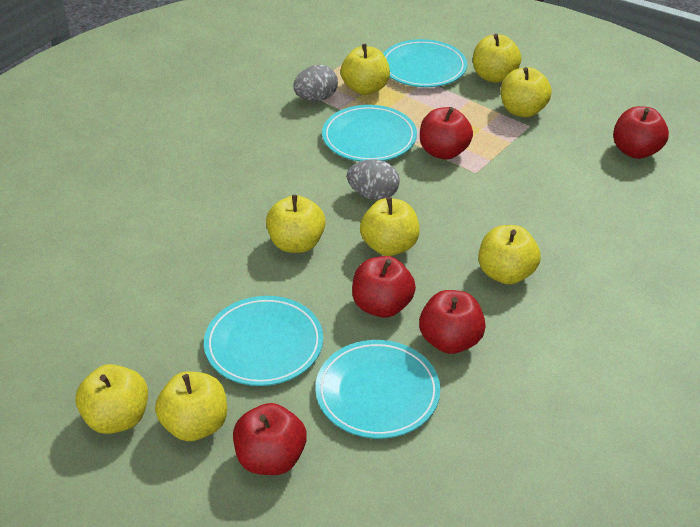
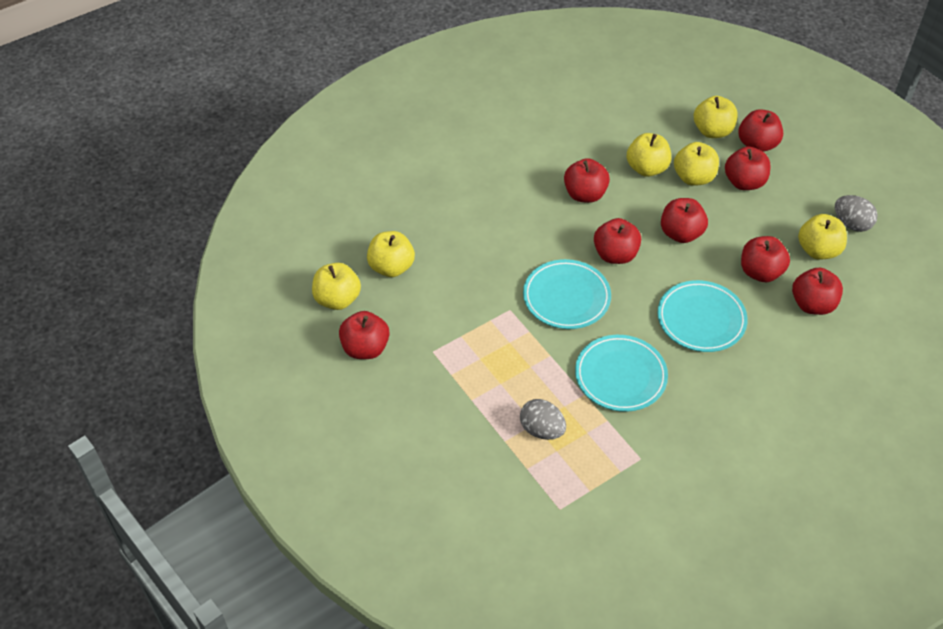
red apple: 5 -> 8
turquoise plate: 4 -> 3
yellow apple: 8 -> 6

